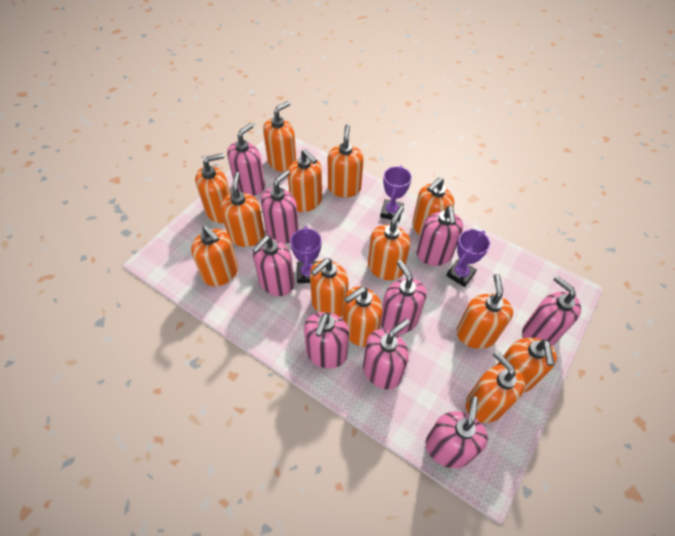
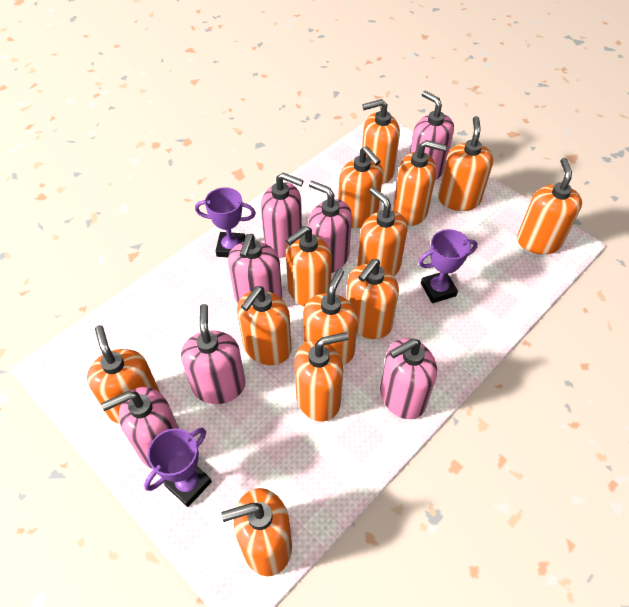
pink soap dispenser: 9 -> 7

